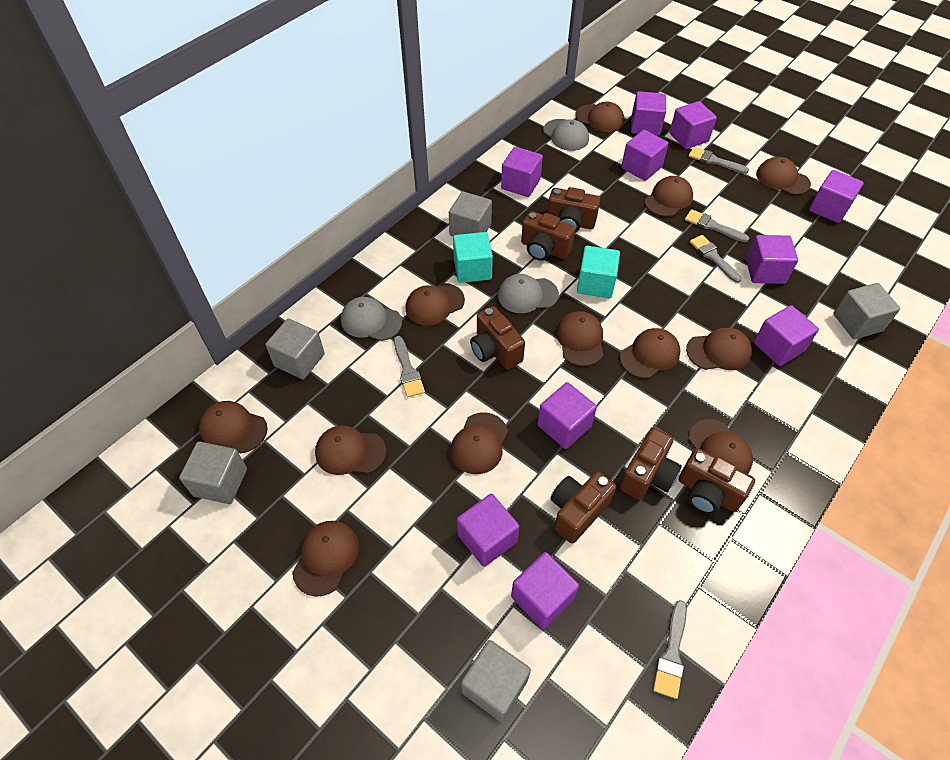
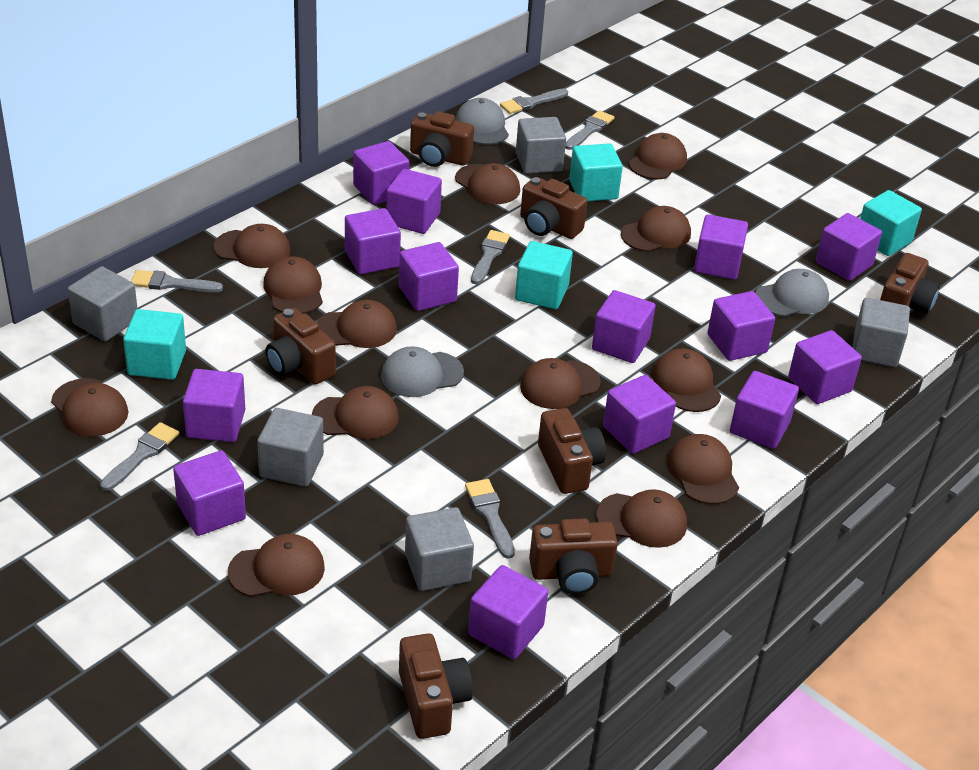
brown camera: 6 -> 7
brown cap: 12 -> 13
grey brush: 5 -> 6
purple cube: 10 -> 14
turquoise cube: 2 -> 4

